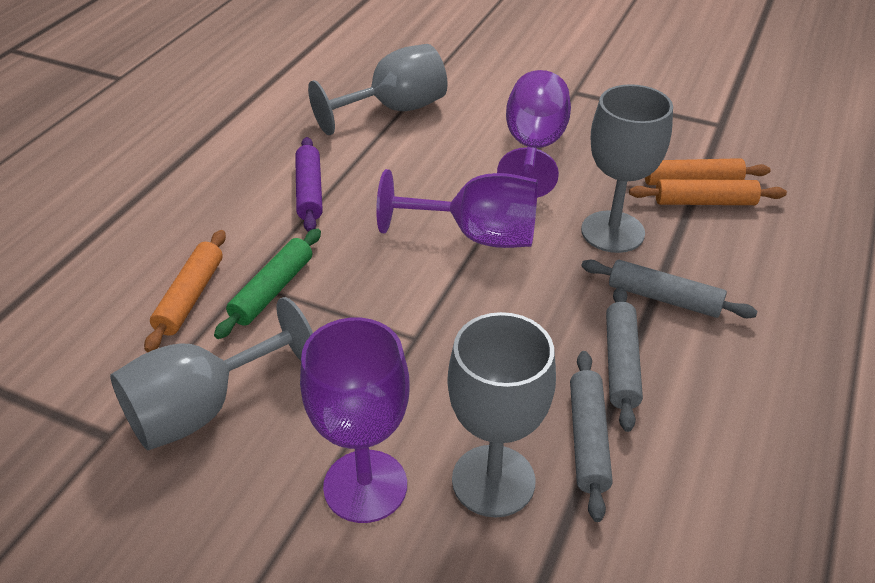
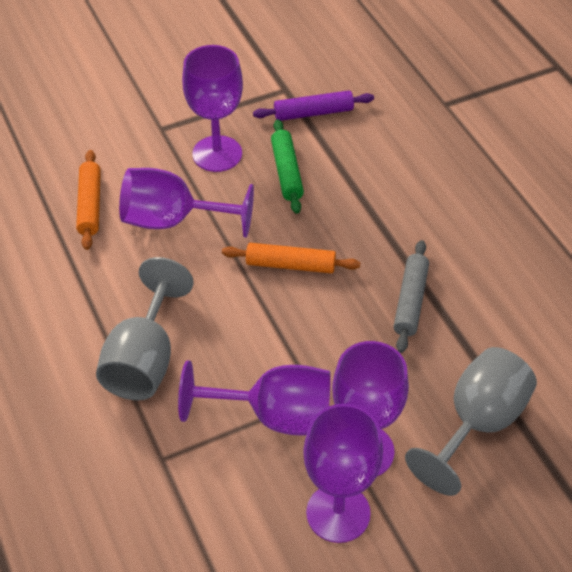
grey goblet: 4 -> 2
grey rolling pin: 3 -> 1
orange rolling pin: 3 -> 2
purple goblet: 3 -> 5

